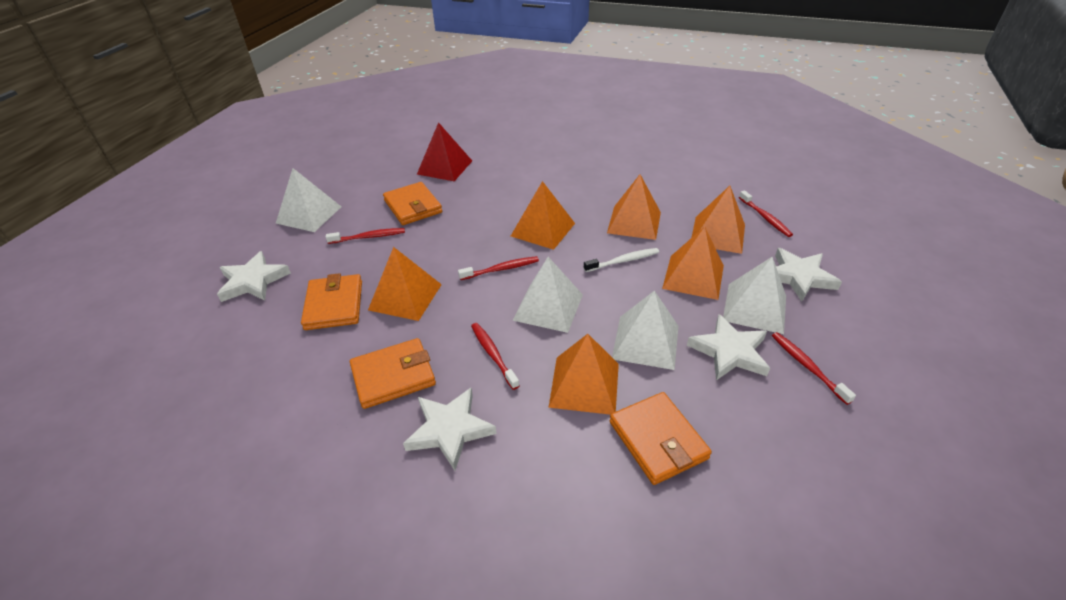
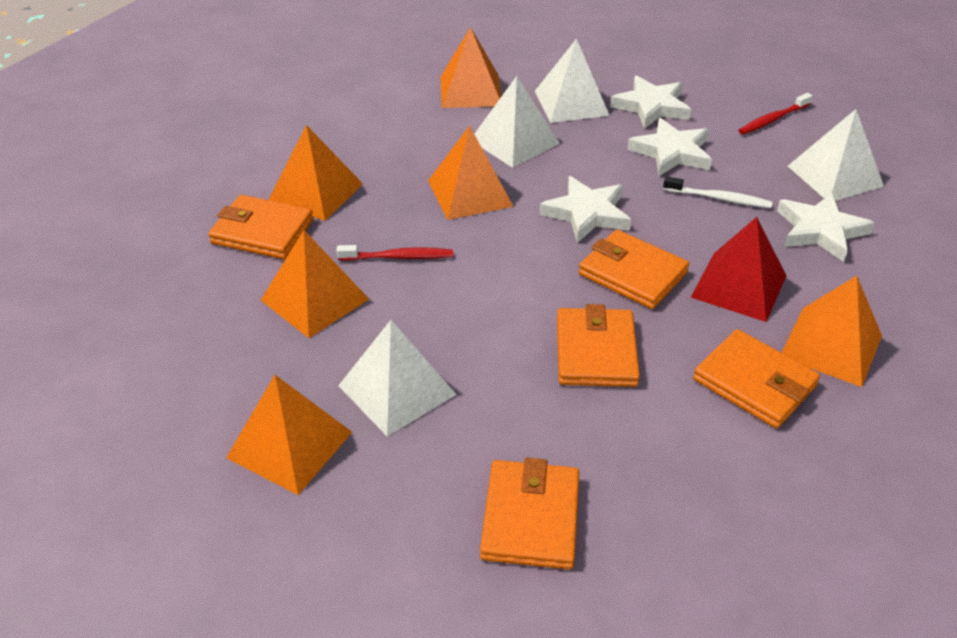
orange wallet: 4 -> 5
red toothbrush: 5 -> 2

